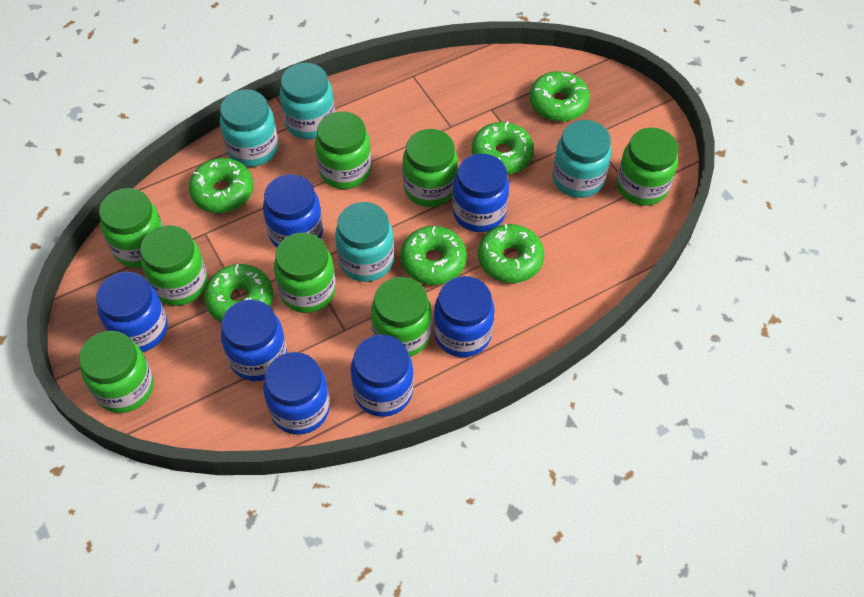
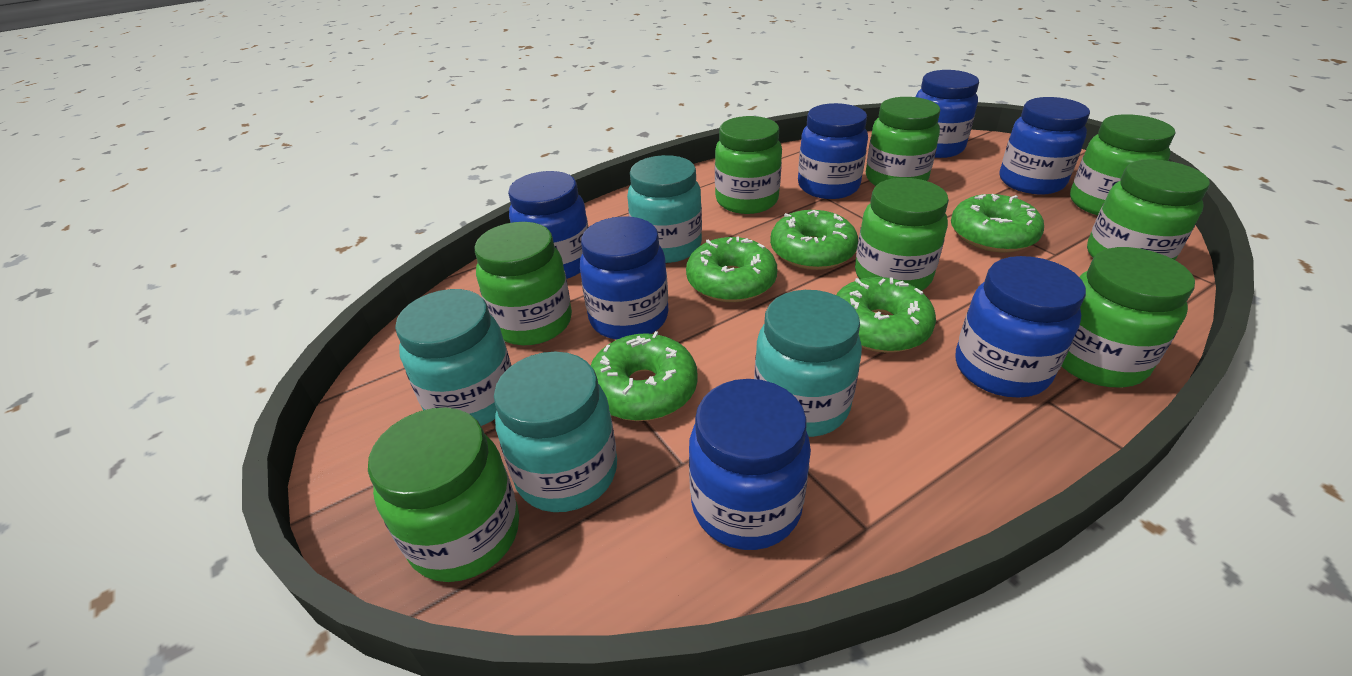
green donut: 6 -> 5

